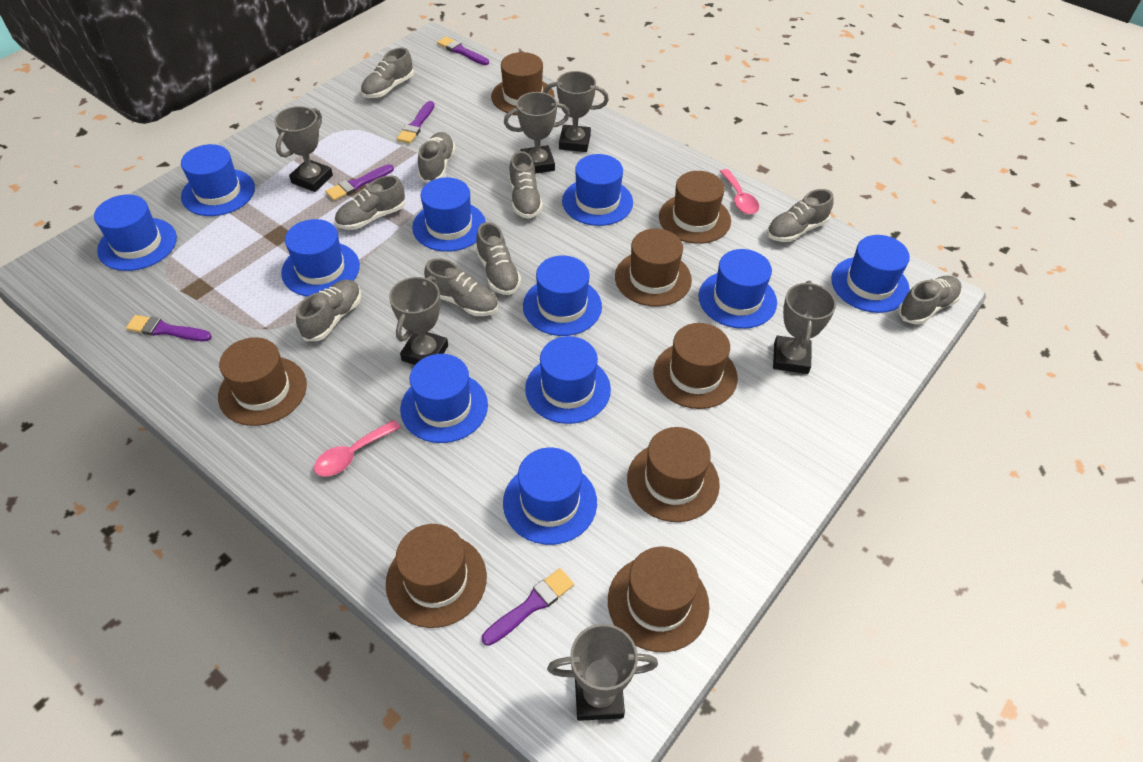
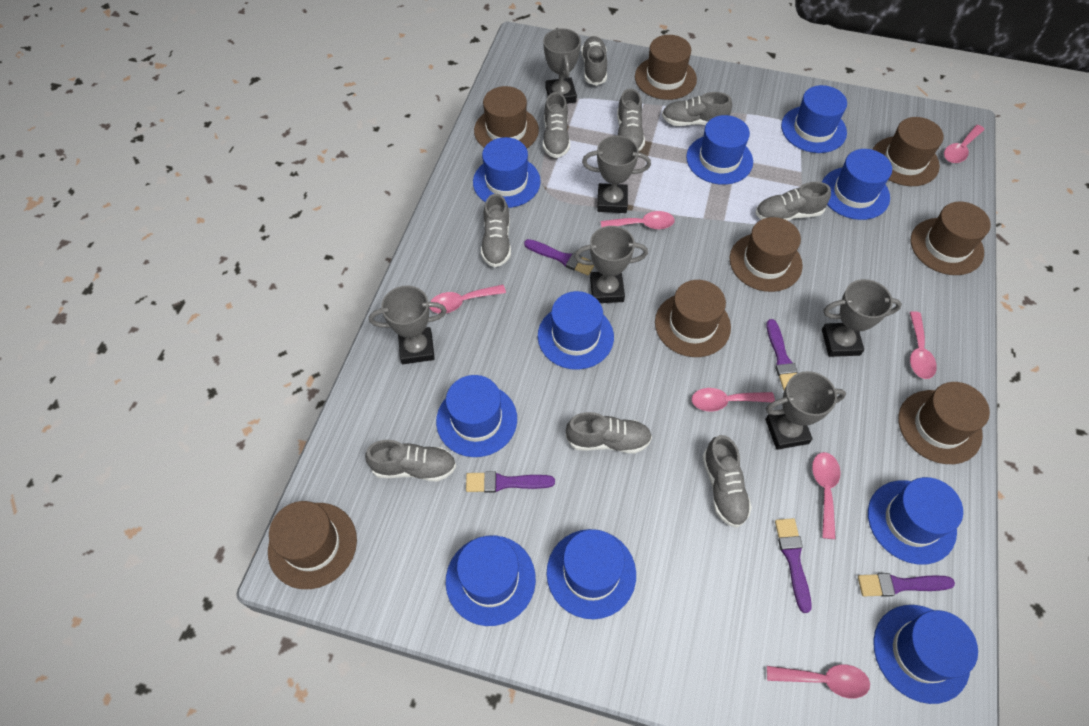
blue hat: 11 -> 10
pink spoon: 2 -> 7

